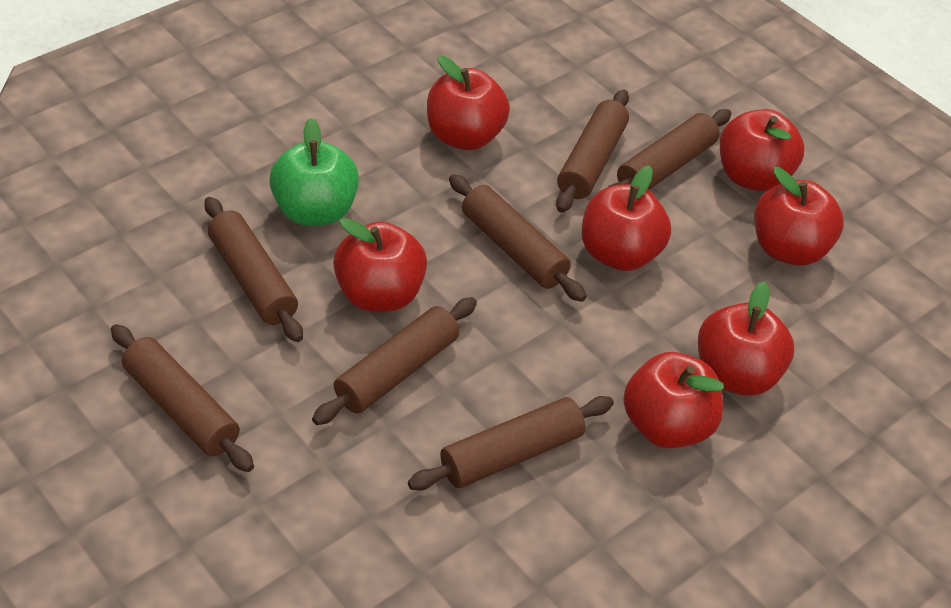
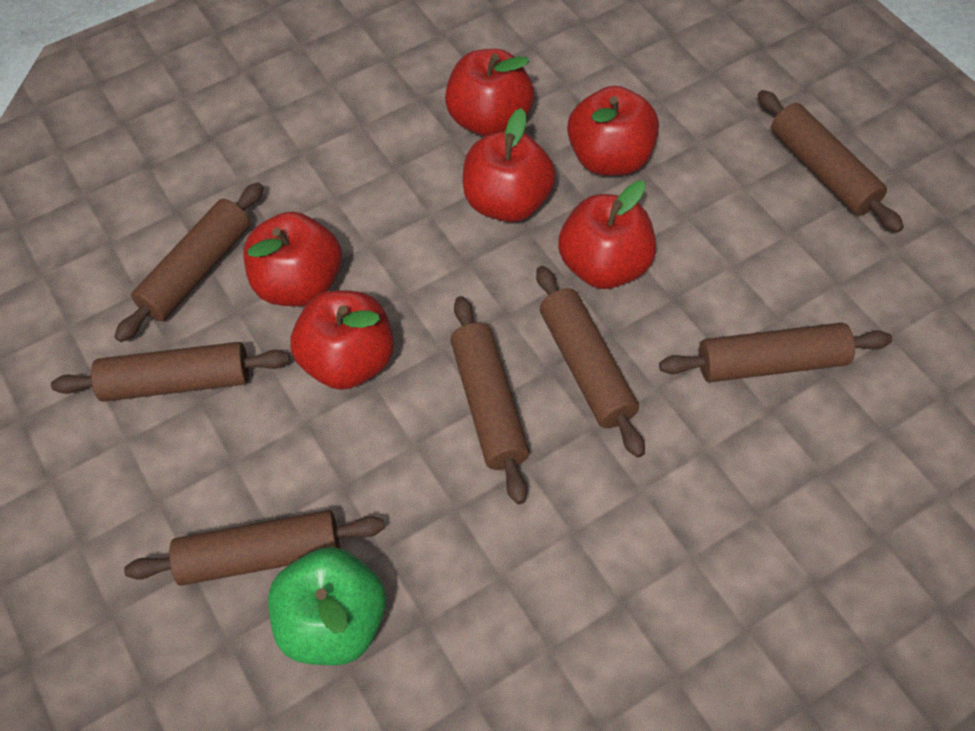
red apple: 7 -> 6

